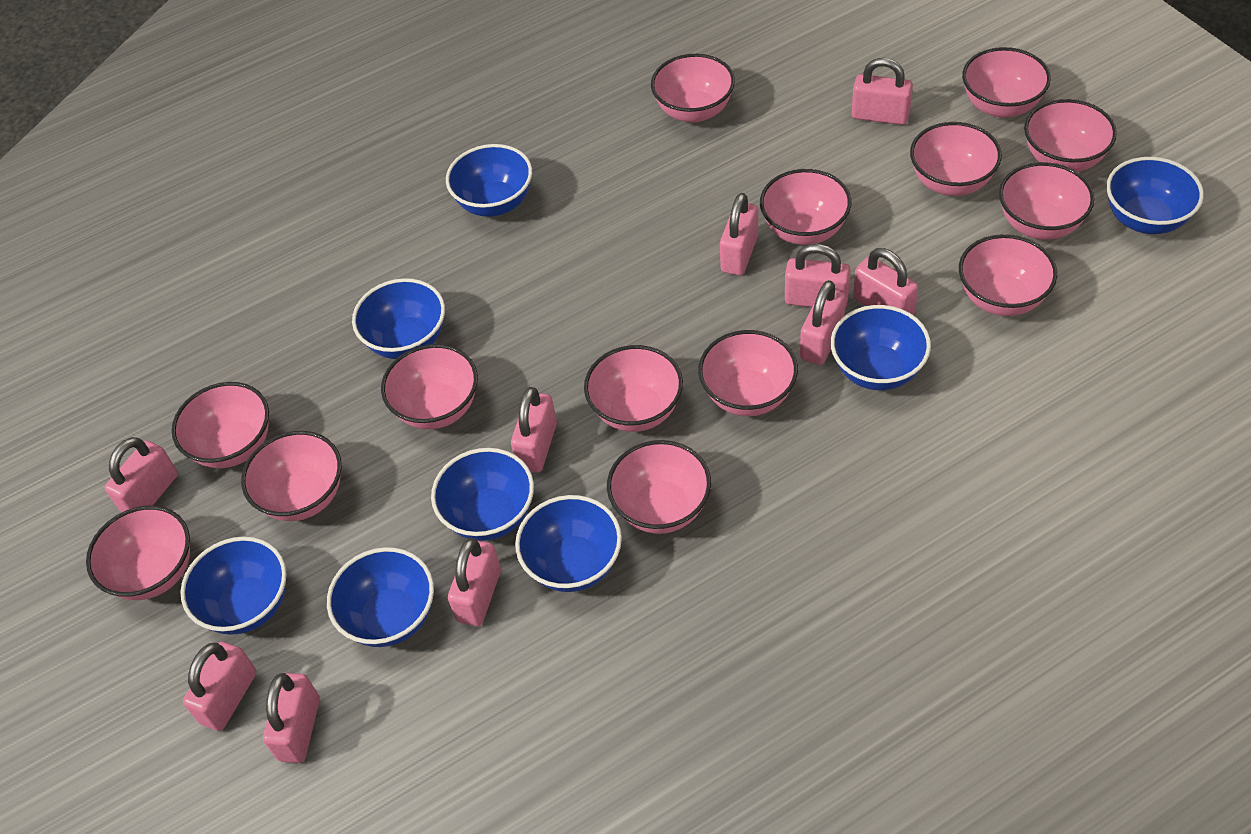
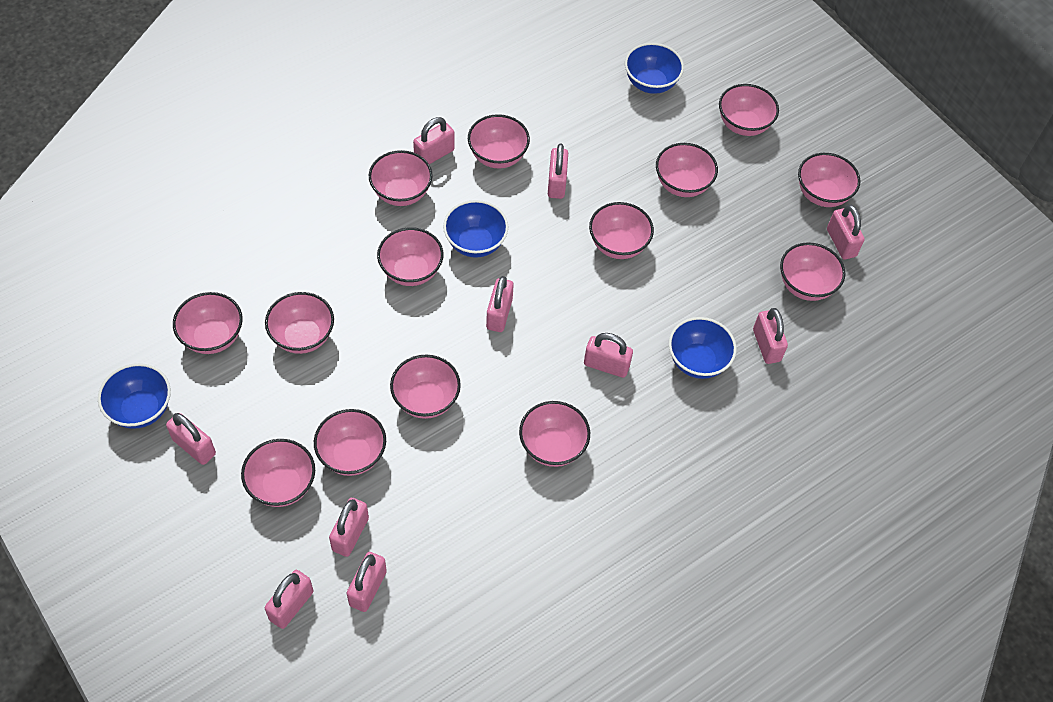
blue bowl: 8 -> 4

